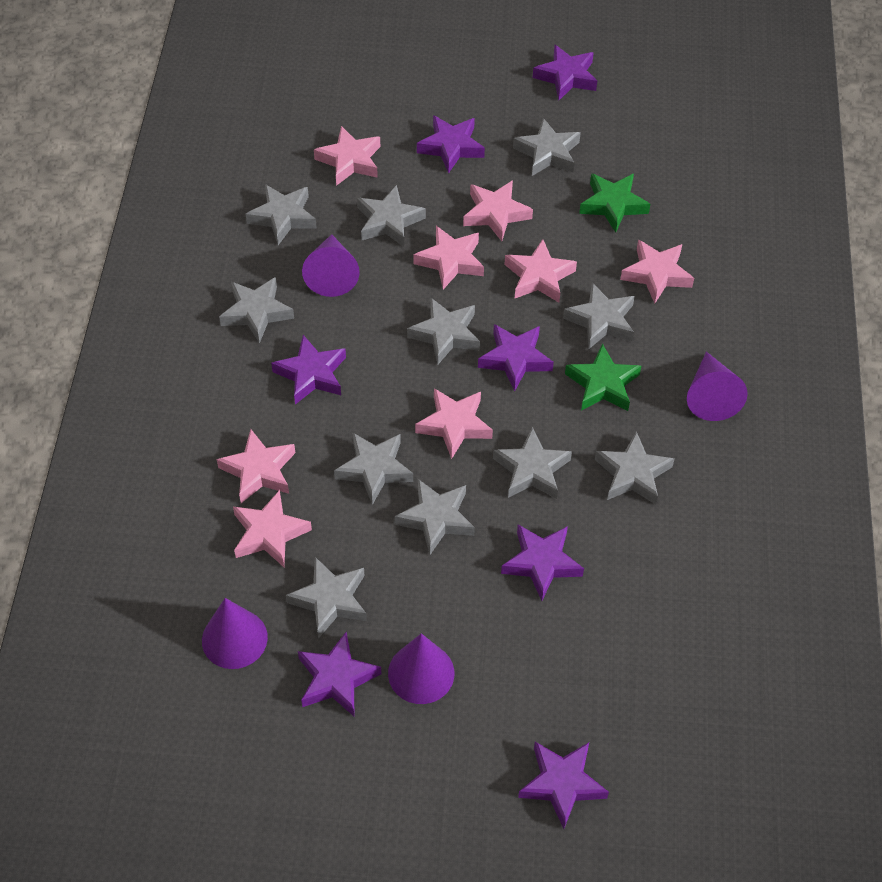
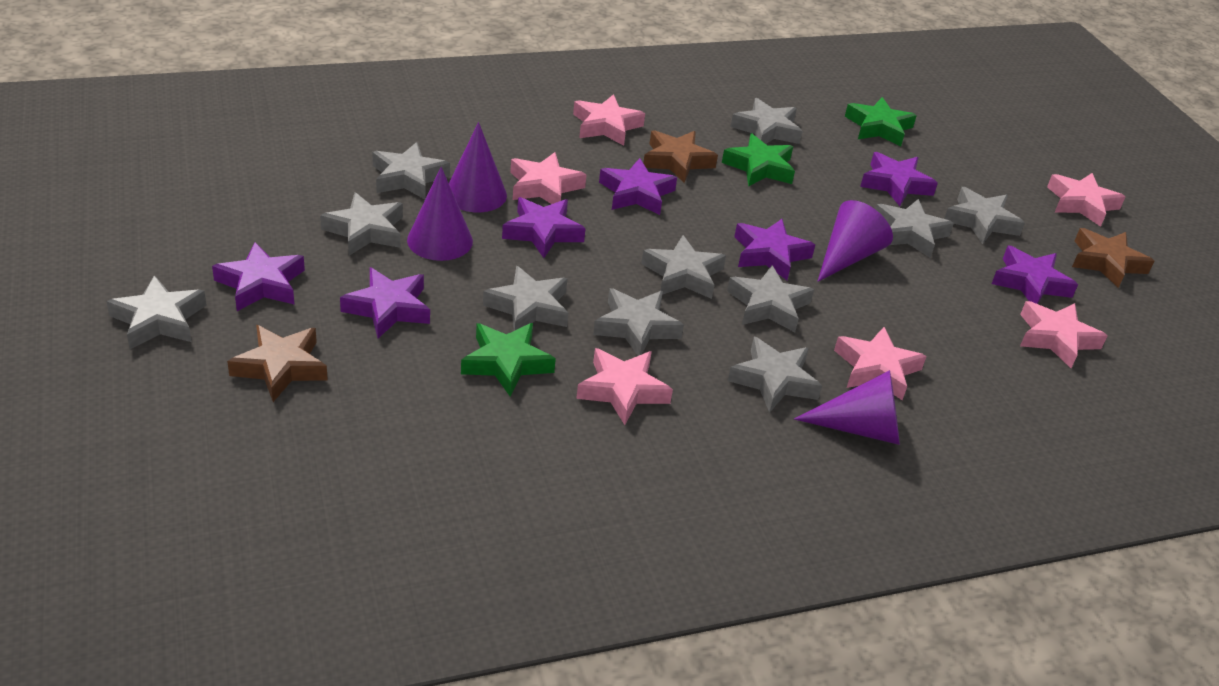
brown star: 0 -> 3
green star: 2 -> 3
pink star: 8 -> 6

